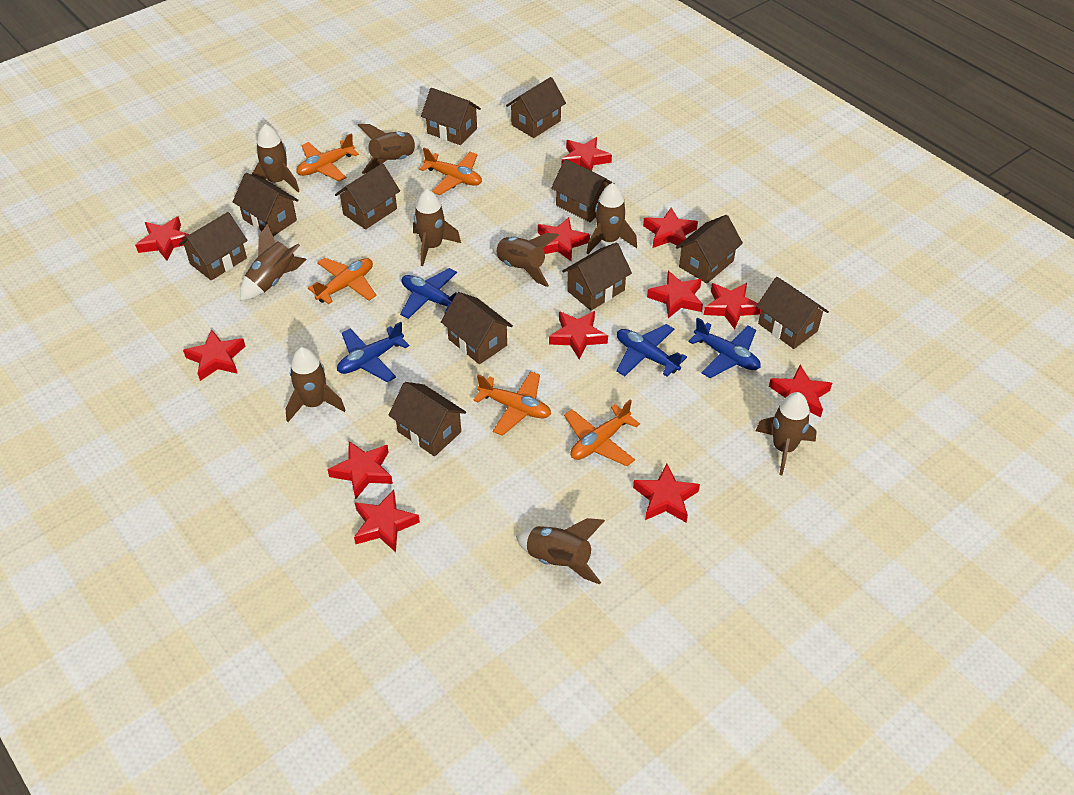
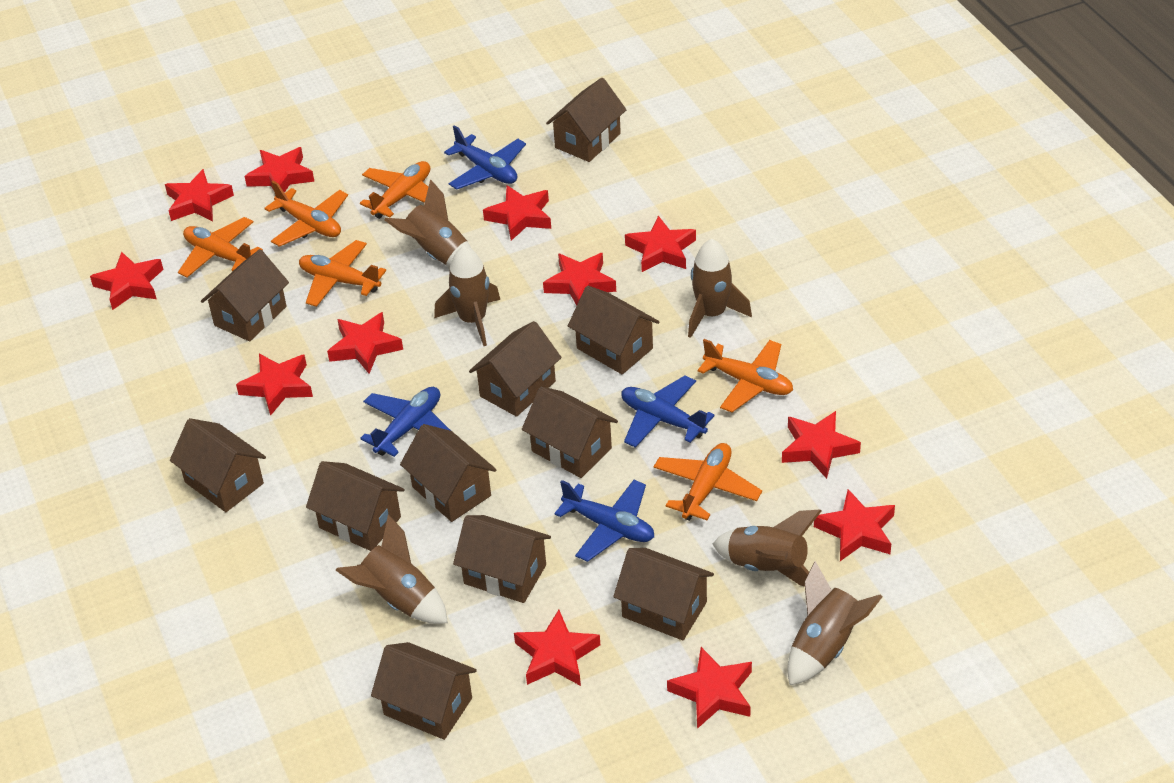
brown rocket: 9 -> 6
orange plane: 5 -> 6

